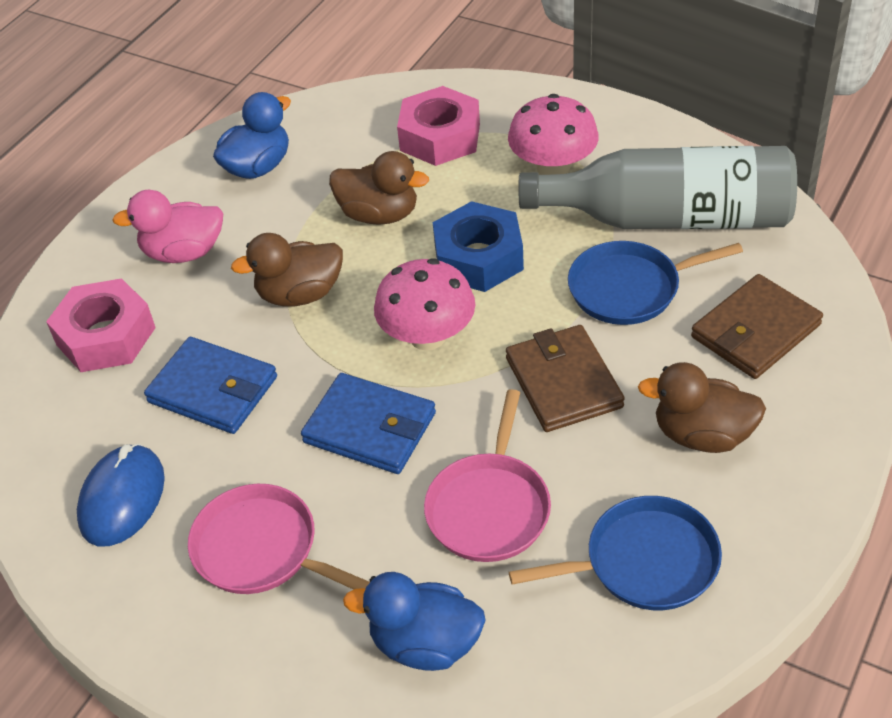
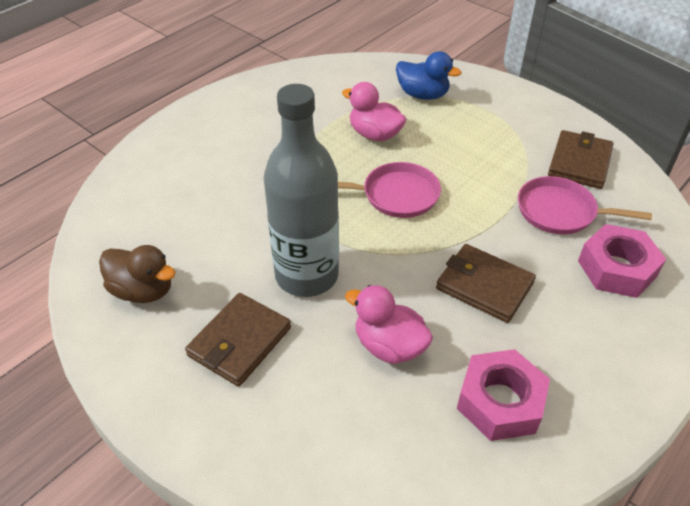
blue duck: 2 -> 1
blue mouse: 1 -> 0
blue nut: 1 -> 0
blue pan: 2 -> 0
blue wallet: 2 -> 0
brown duck: 3 -> 1
brown wallet: 2 -> 3
pink duck: 1 -> 2
pink mushroom: 2 -> 0

